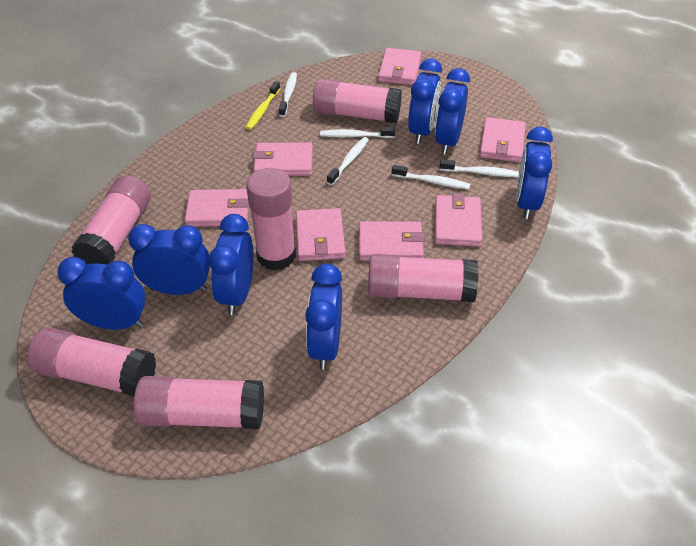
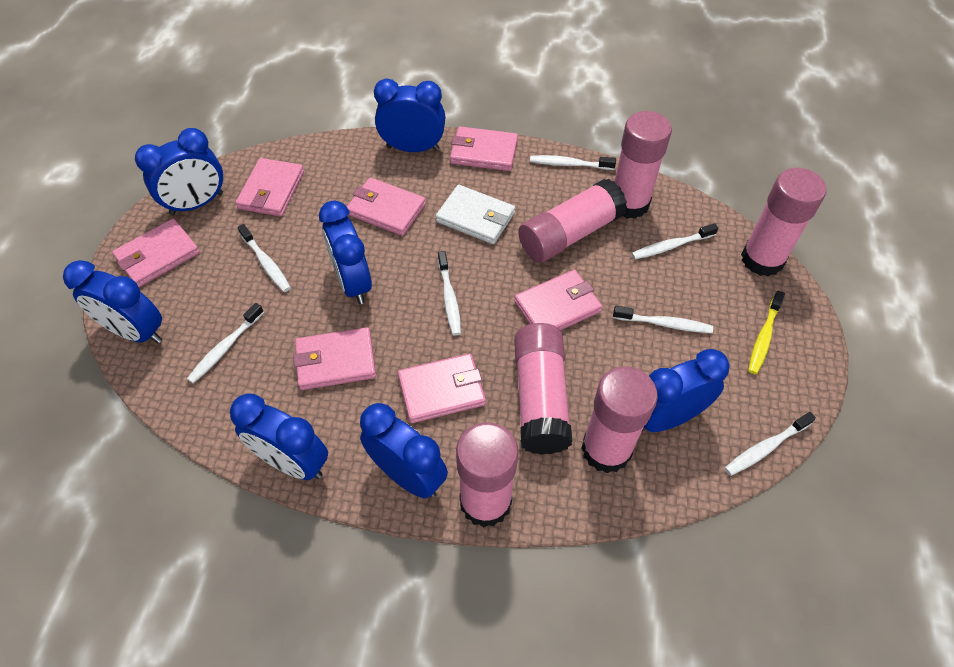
white toothbrush: 5 -> 7
white wallet: 0 -> 1

